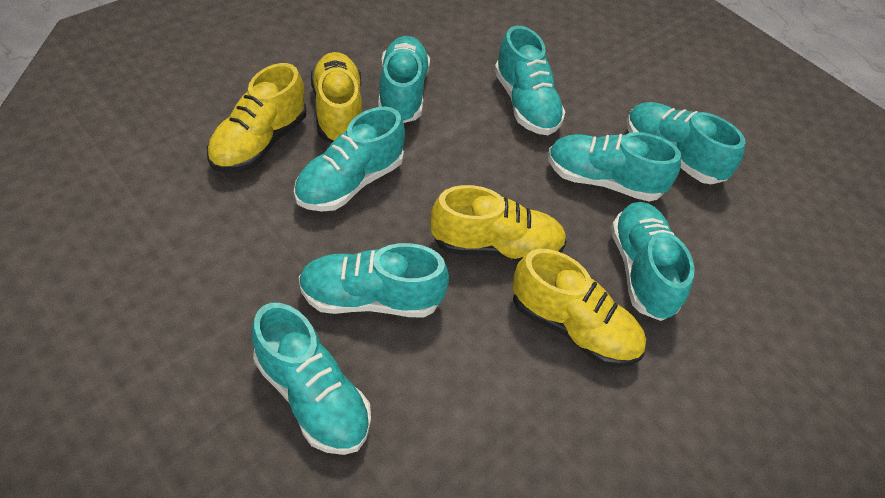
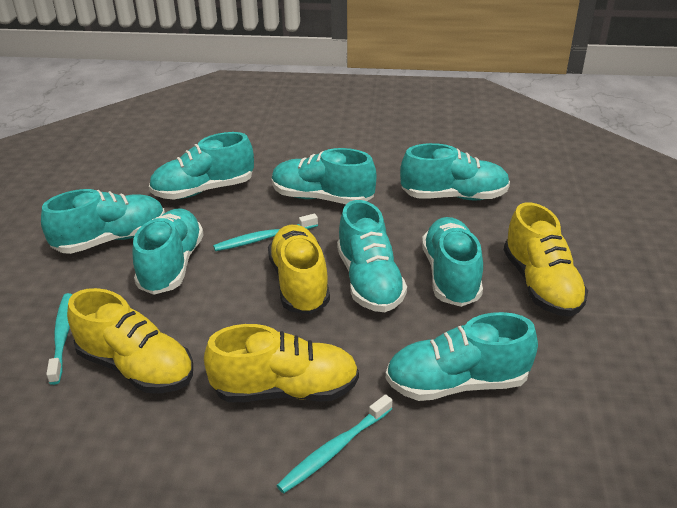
turquoise toothbrush: 0 -> 3

